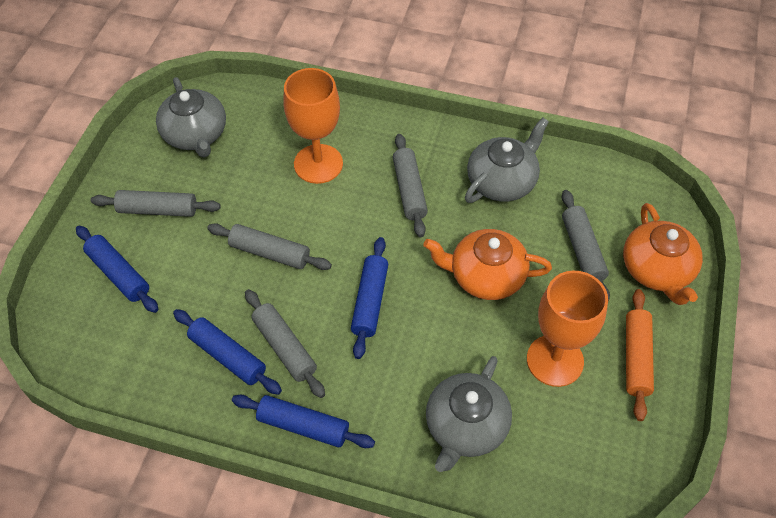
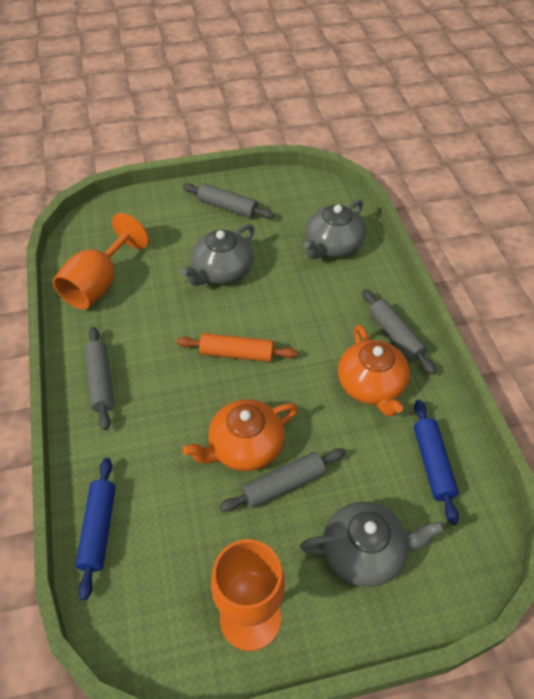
blue rolling pin: 4 -> 2
grey rolling pin: 5 -> 4

